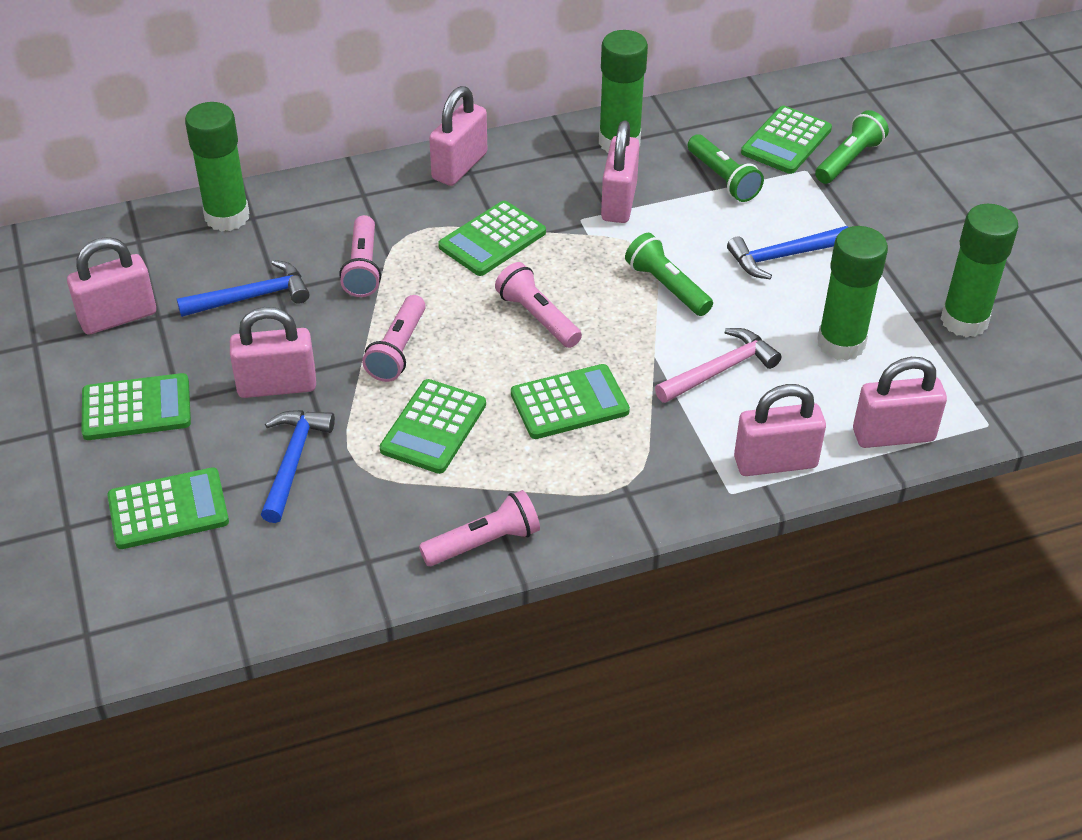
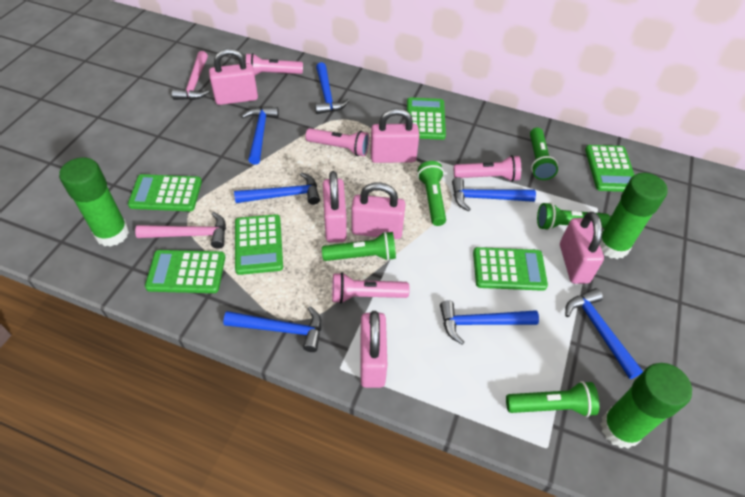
blue hammer: 3 -> 7
green flashlight: 3 -> 5
green glue stick: 4 -> 3
pink hammer: 1 -> 2

